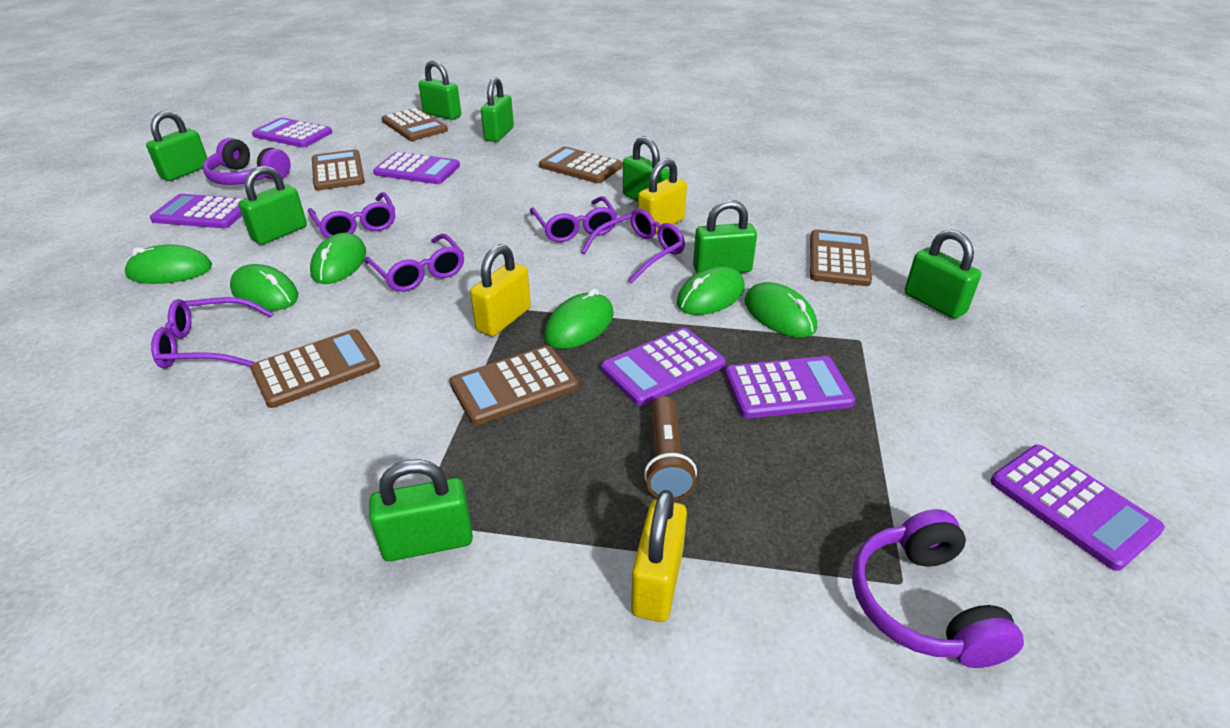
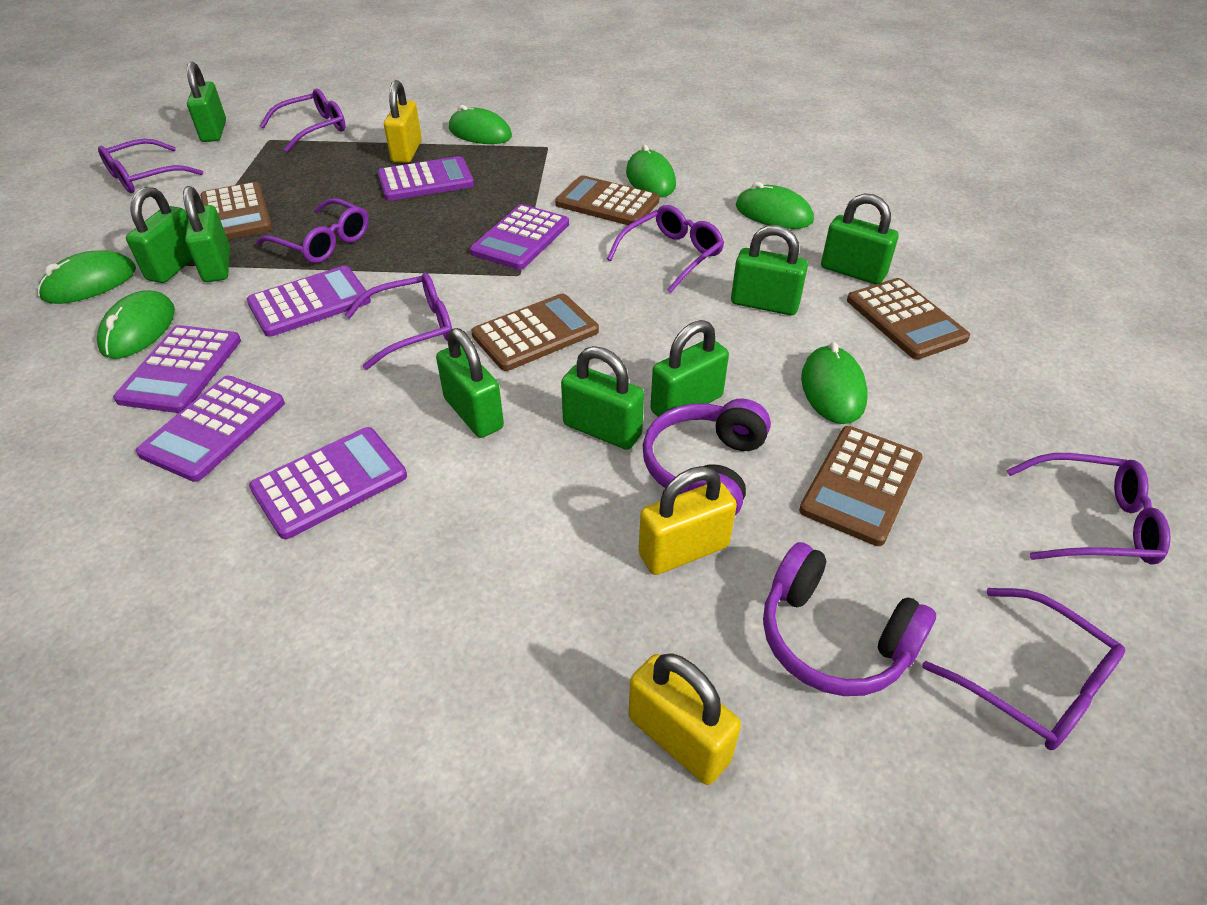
brown calculator: 6 -> 5
brown flashlight: 1 -> 0
purple glasses: 5 -> 7

